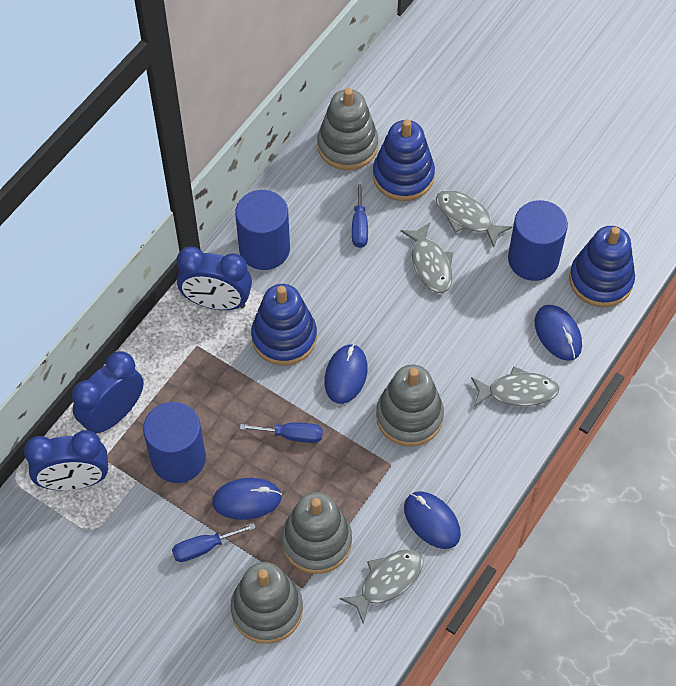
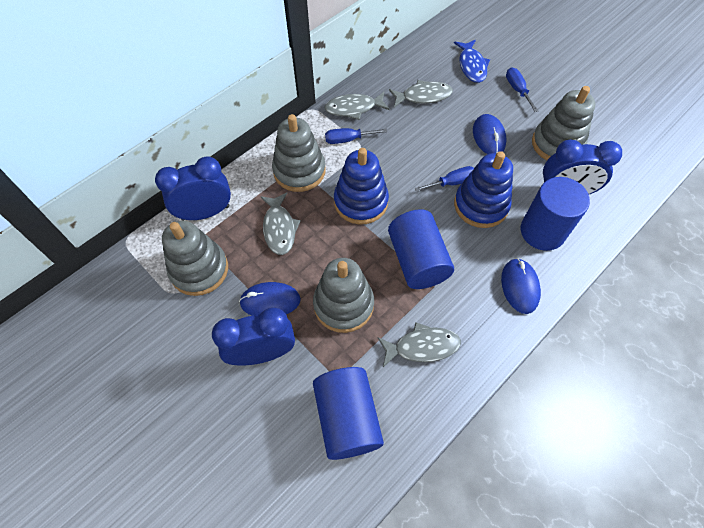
blue fish: 0 -> 1
blue mouse: 4 -> 3
blue stacking toy: 3 -> 2

